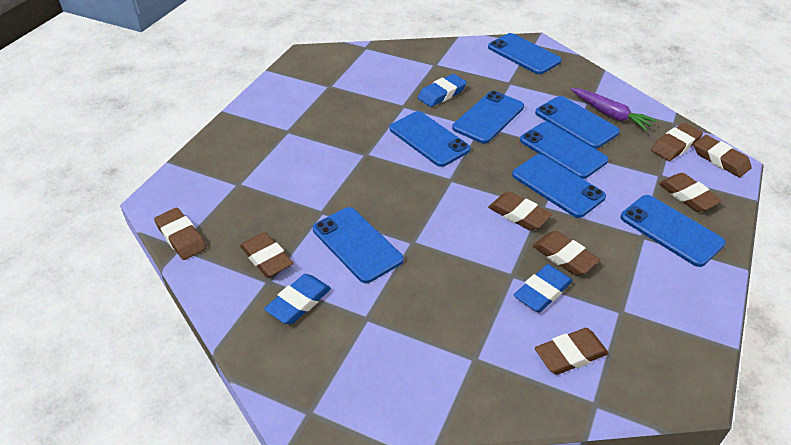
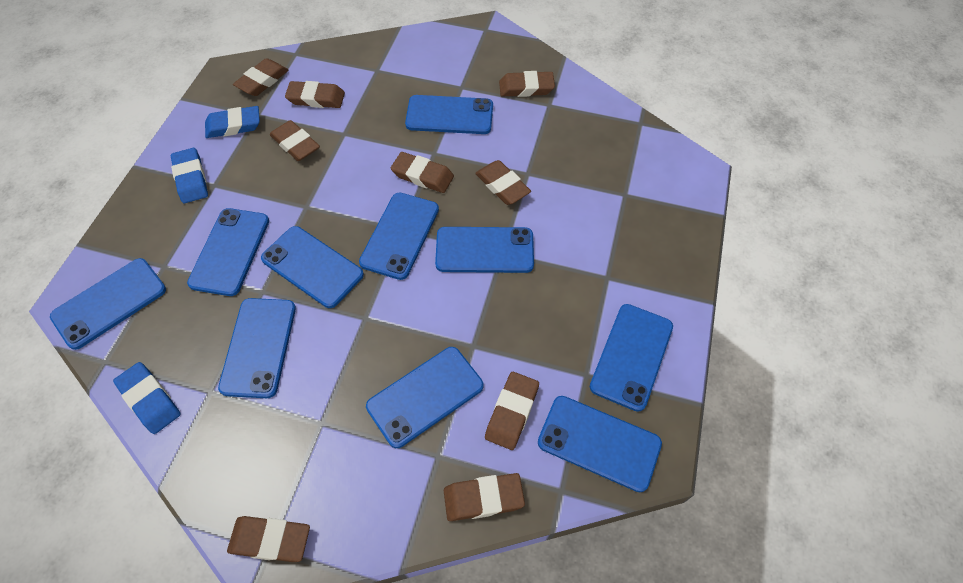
blue phone: 8 -> 10
brown eraser: 8 -> 9
purple carrot: 1 -> 0

